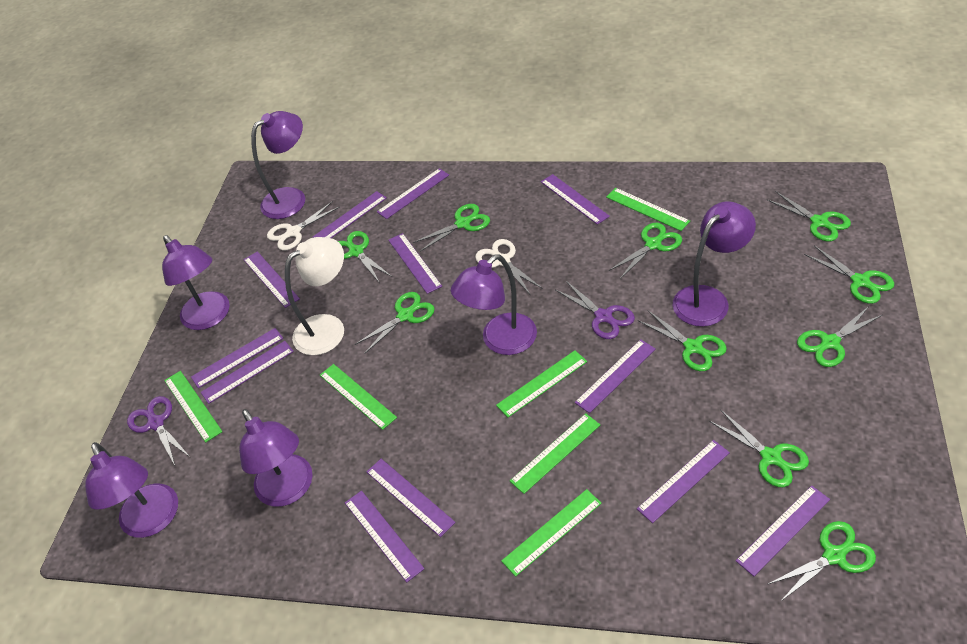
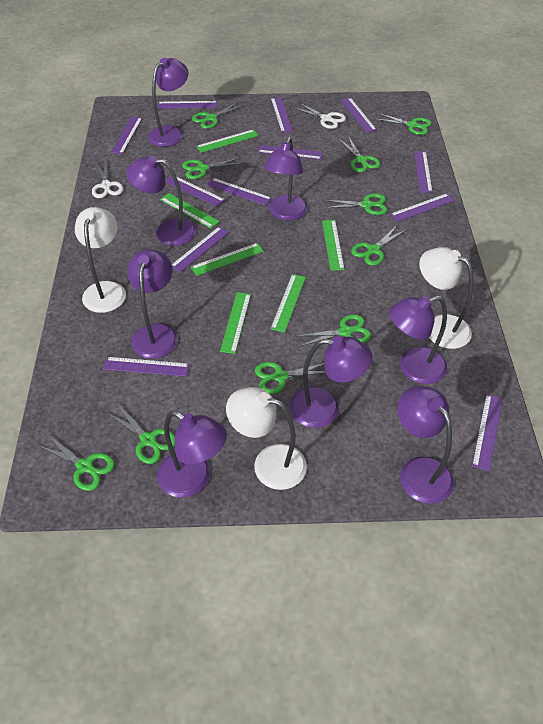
purple lamp: 6 -> 8
purple scissors: 2 -> 0
white lamp: 1 -> 3

